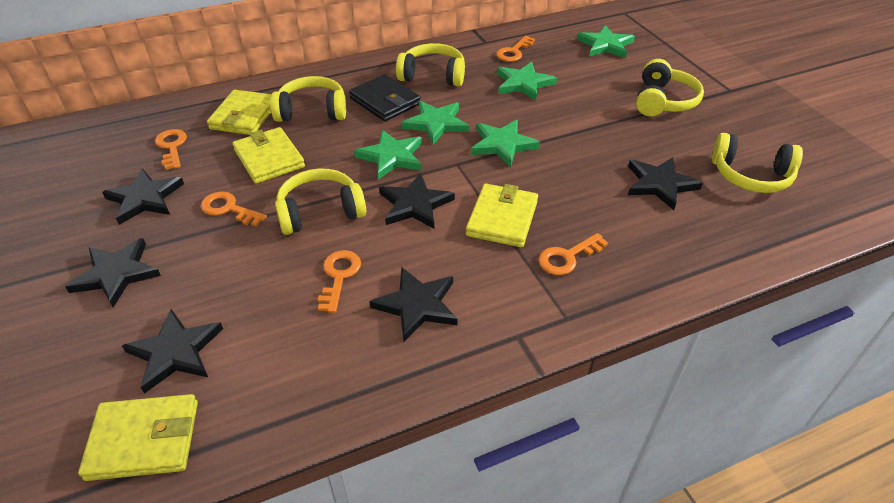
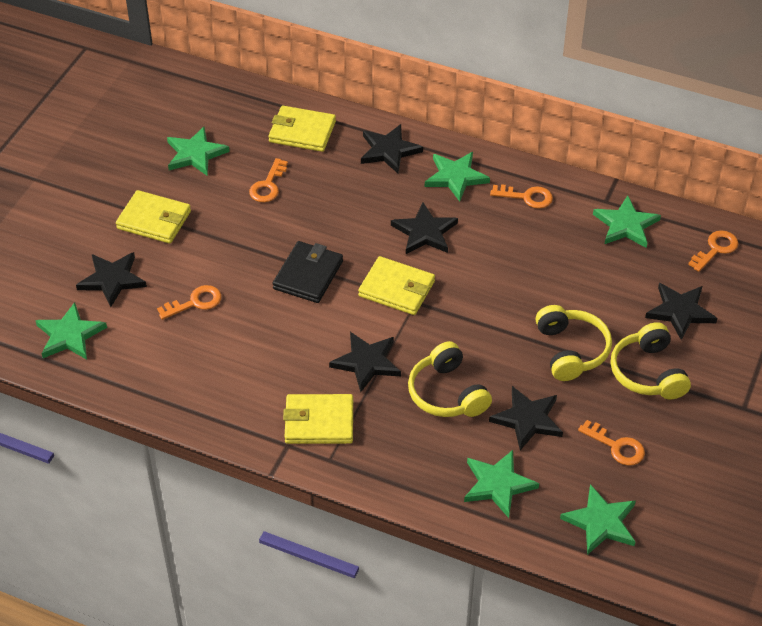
green star: 5 -> 6
yellow headphones: 5 -> 3

